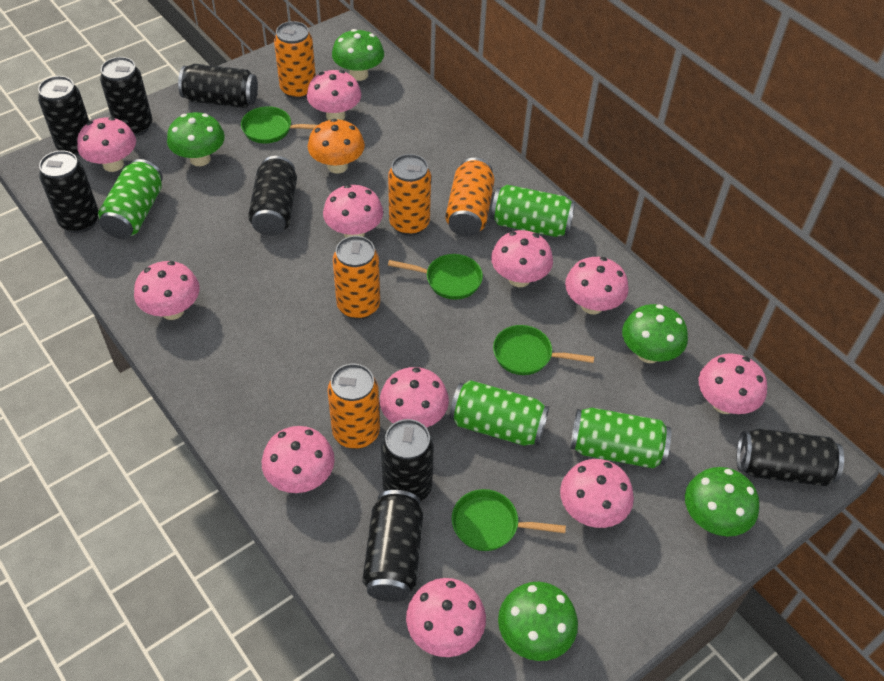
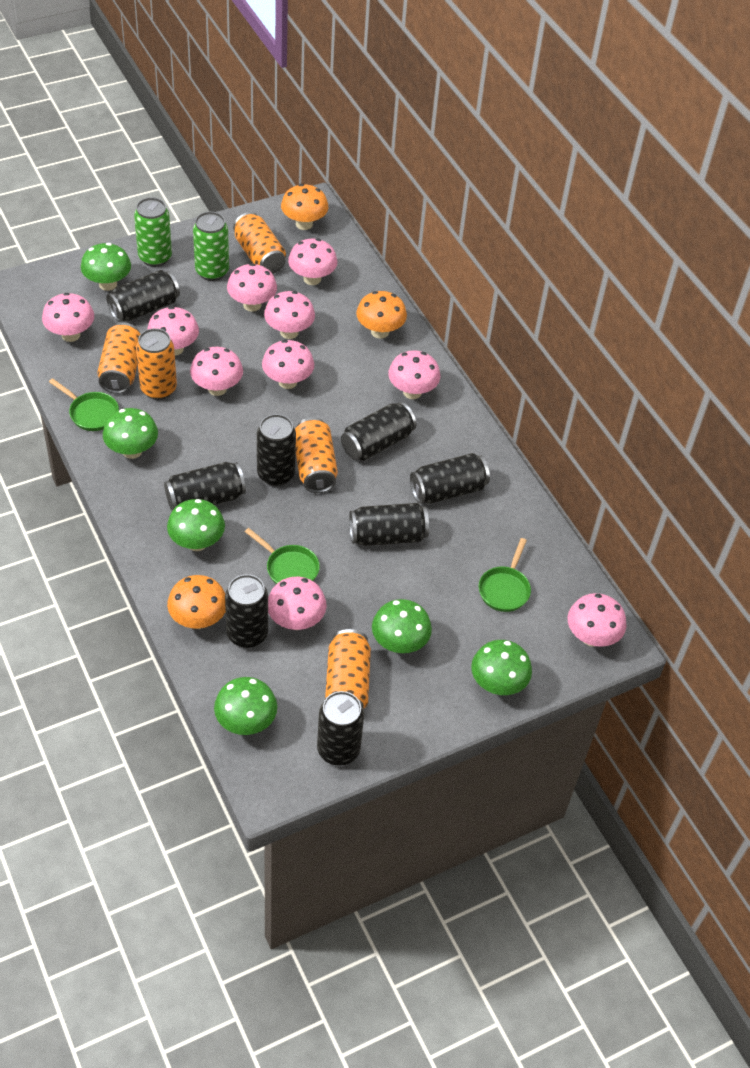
green can: 4 -> 2
green mushroom: 5 -> 6
green pan: 4 -> 3
orange mushroom: 1 -> 3
pink mushroom: 11 -> 10

